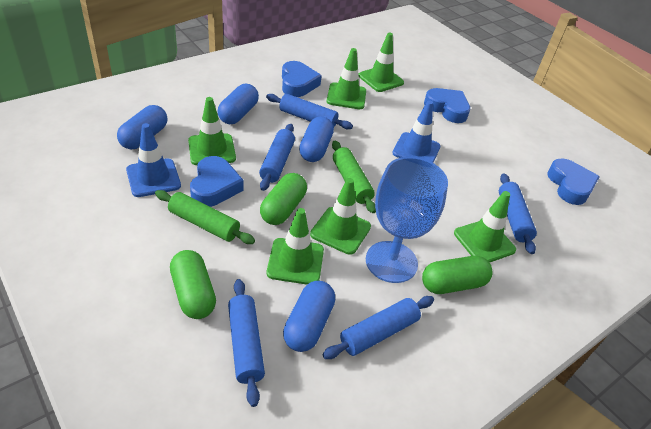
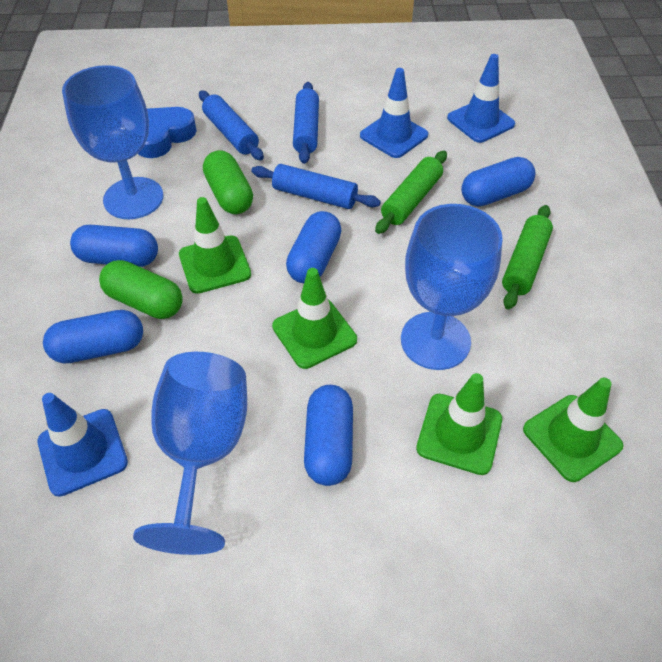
blue capsule: 4 -> 5
blue goblet: 1 -> 3
blue heart: 4 -> 1
blue rolling pin: 5 -> 3
blue traffic cone: 2 -> 3
green capsule: 3 -> 2
green traffic cone: 6 -> 4

